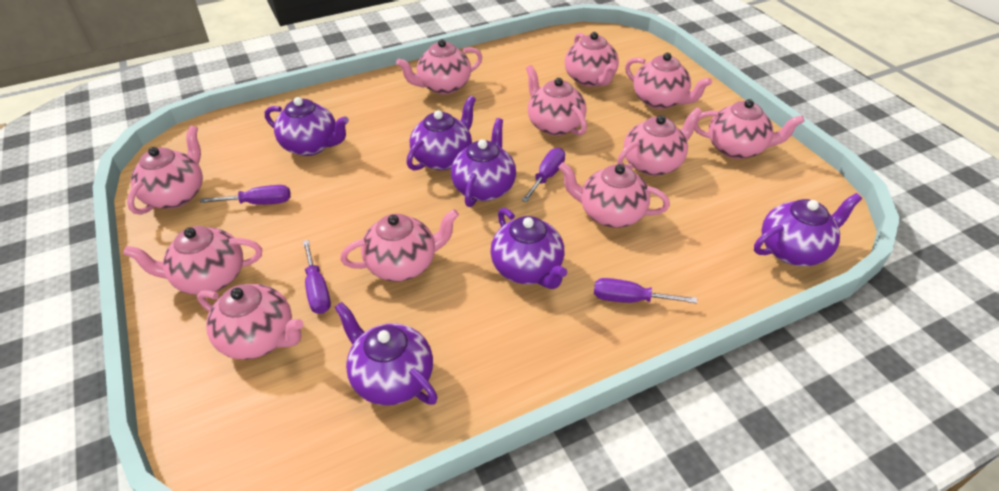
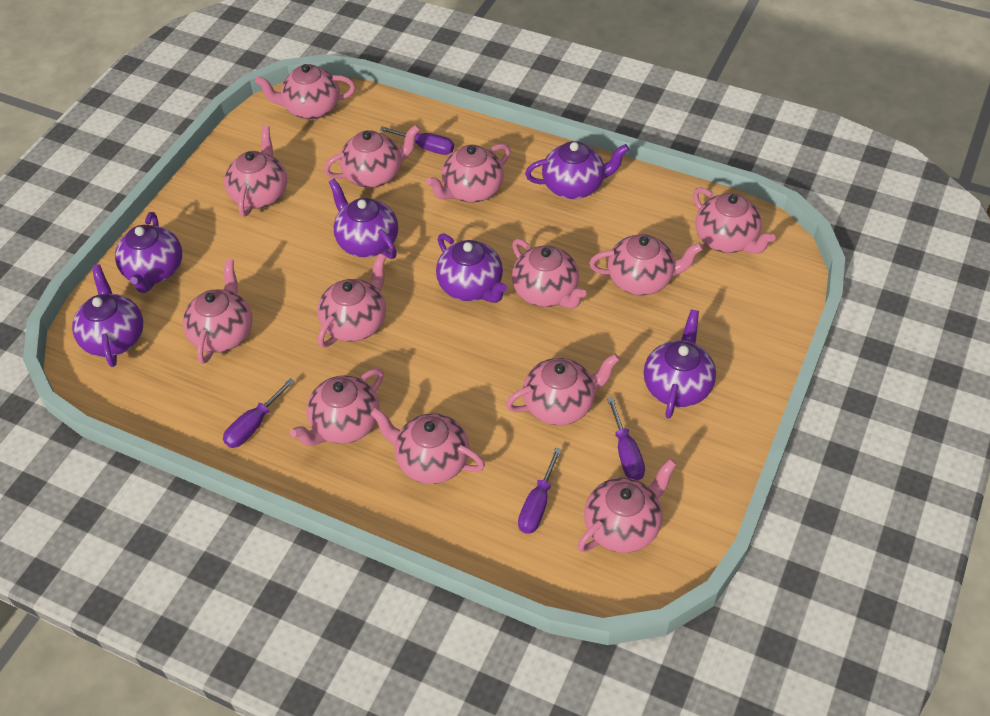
pink teapot: 11 -> 13

